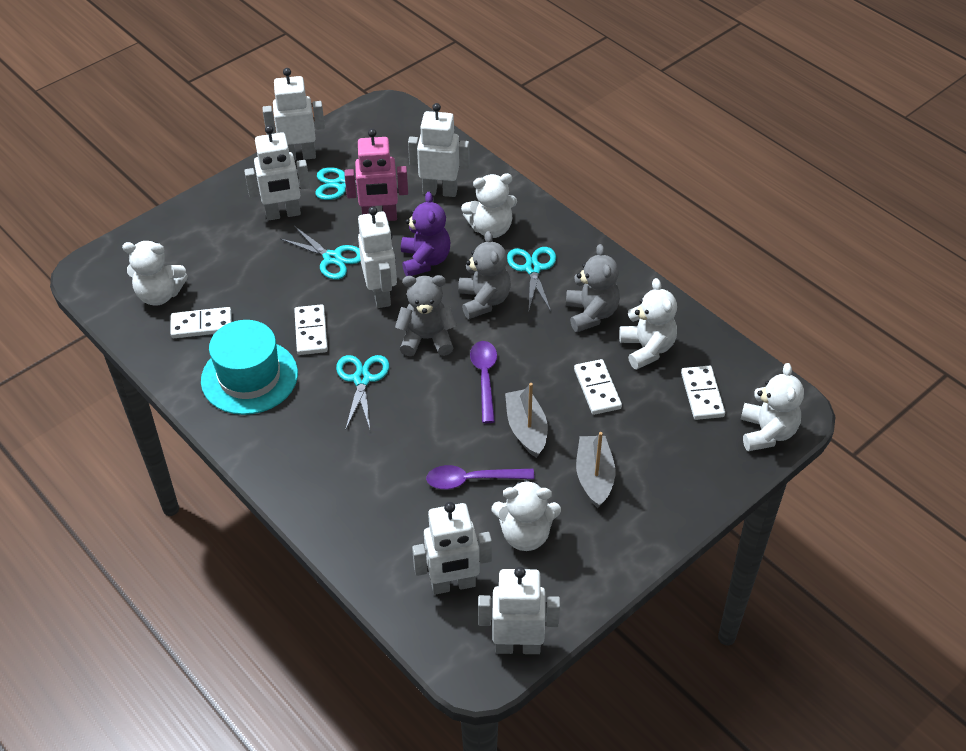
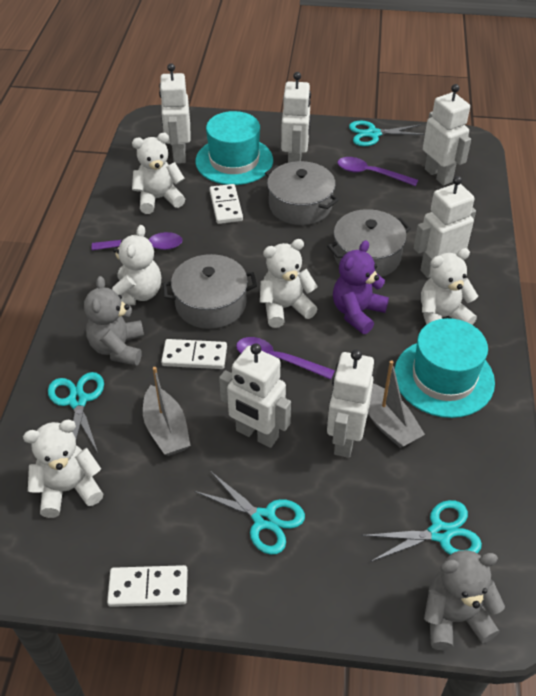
grey pot: 0 -> 3
grey teddy bear: 3 -> 2
pink robot: 1 -> 0
purple spoon: 2 -> 3
turquoise hat: 1 -> 2
white domino: 4 -> 3

